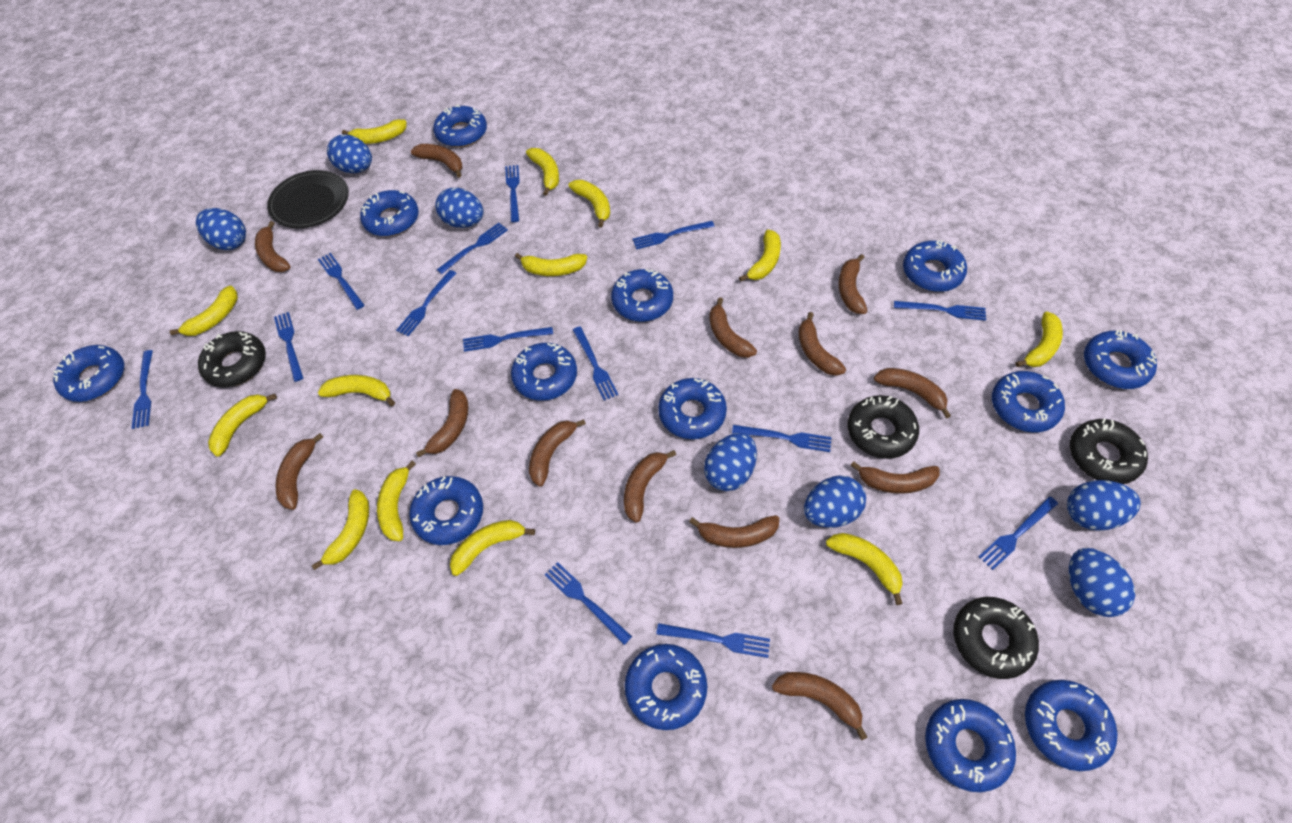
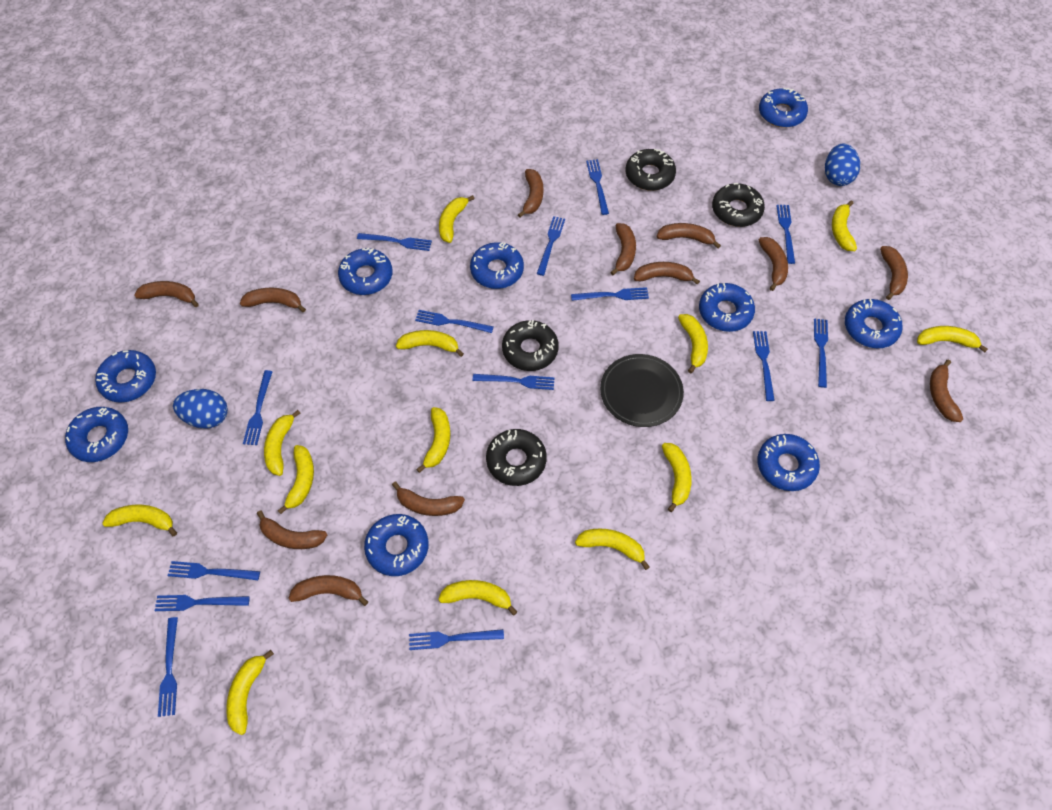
blue donut: 13 -> 9
blue egg: 7 -> 2
brown banana: 13 -> 12

